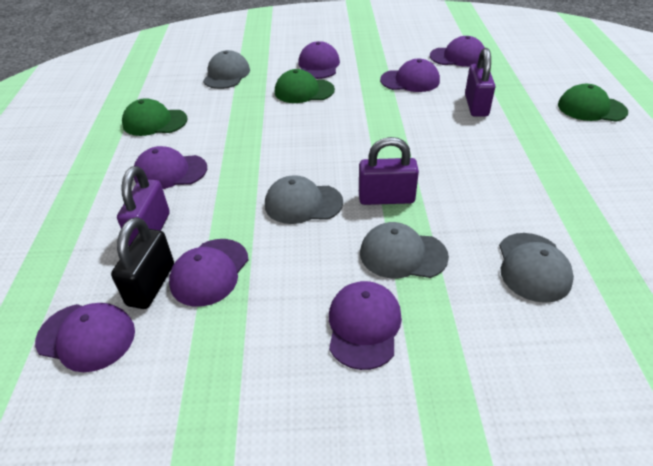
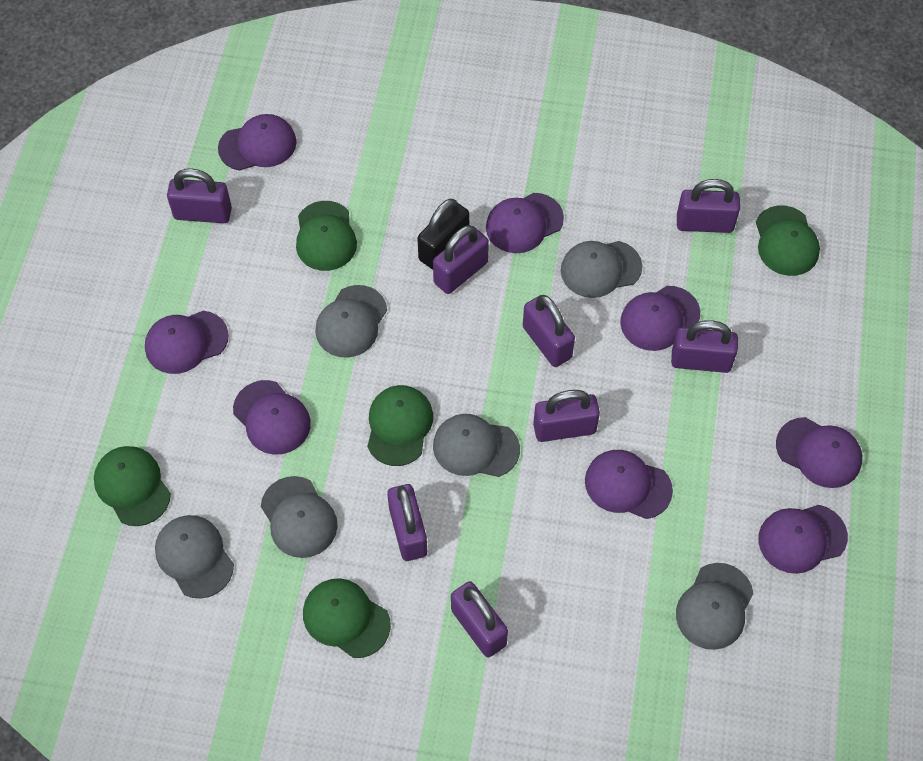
green cap: 3 -> 5
grey cap: 4 -> 6
purple cap: 7 -> 8
purple padlock: 3 -> 8

